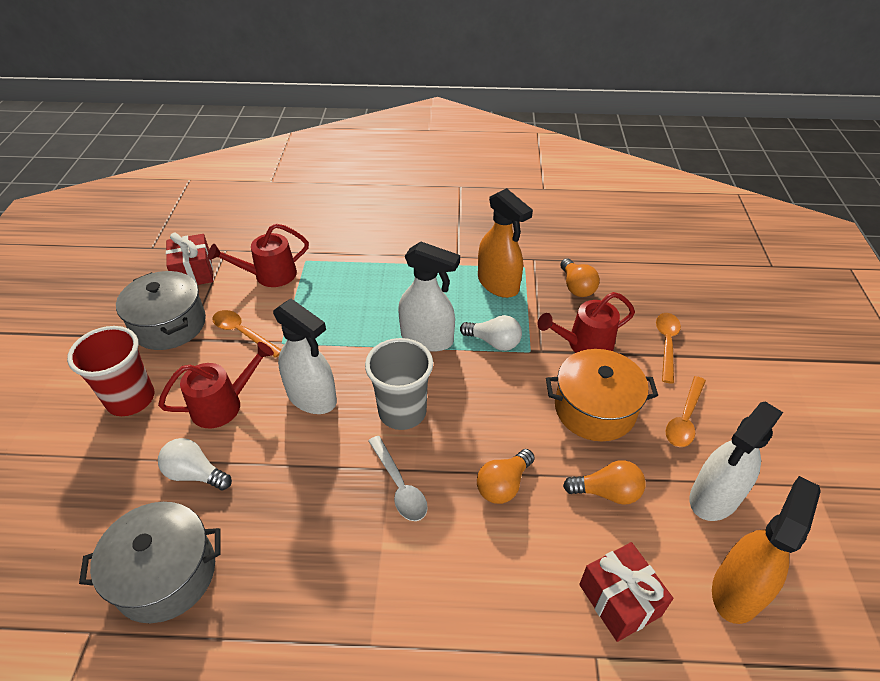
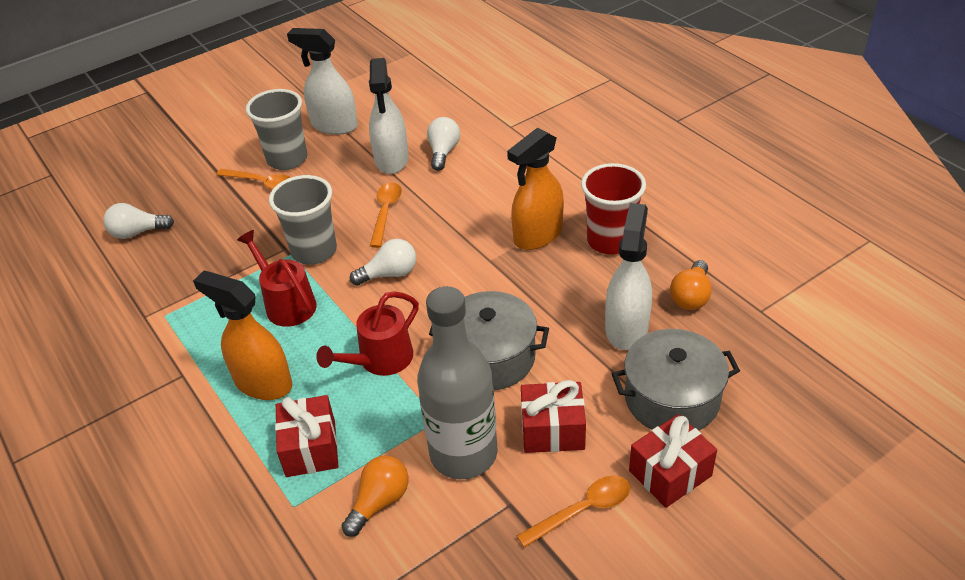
grey bottle: 0 -> 1
grey cup: 1 -> 2
orange light bulb: 3 -> 2
orange pot: 1 -> 0
red gift: 2 -> 3
red watering can: 3 -> 2
white light bulb: 2 -> 3
white spoon: 1 -> 0

